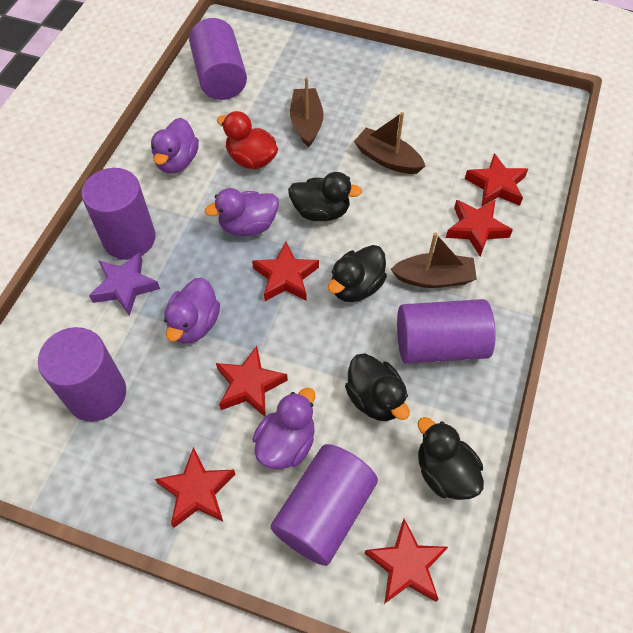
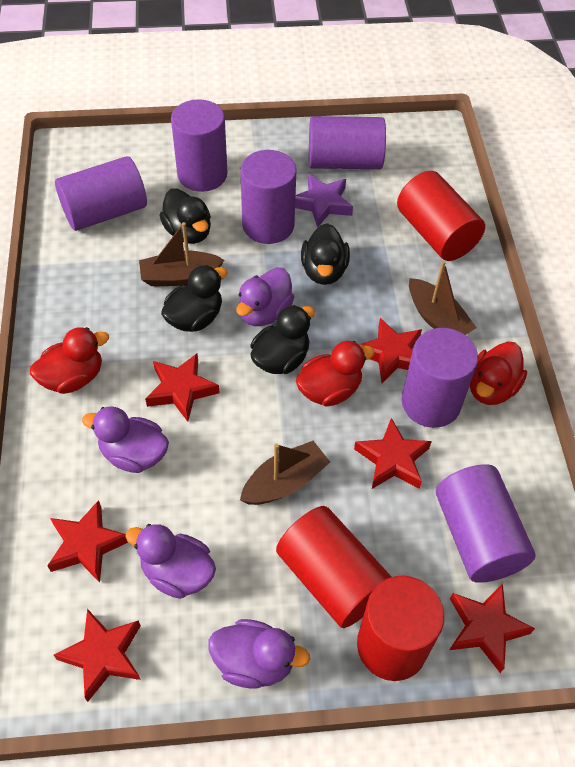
purple cylinder: 5 -> 6
red cylinder: 0 -> 3
red duck: 1 -> 3

